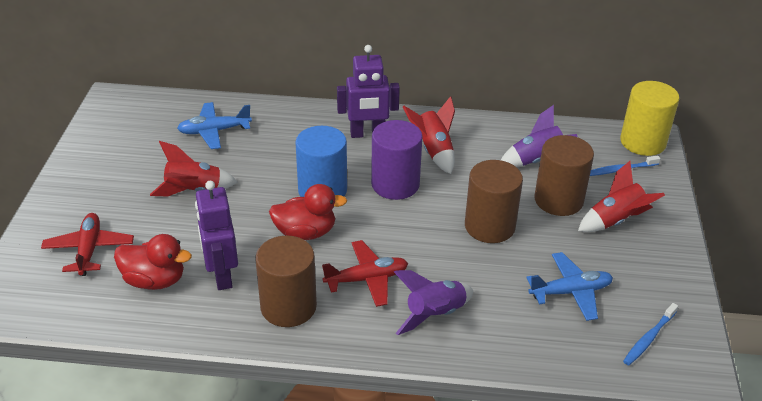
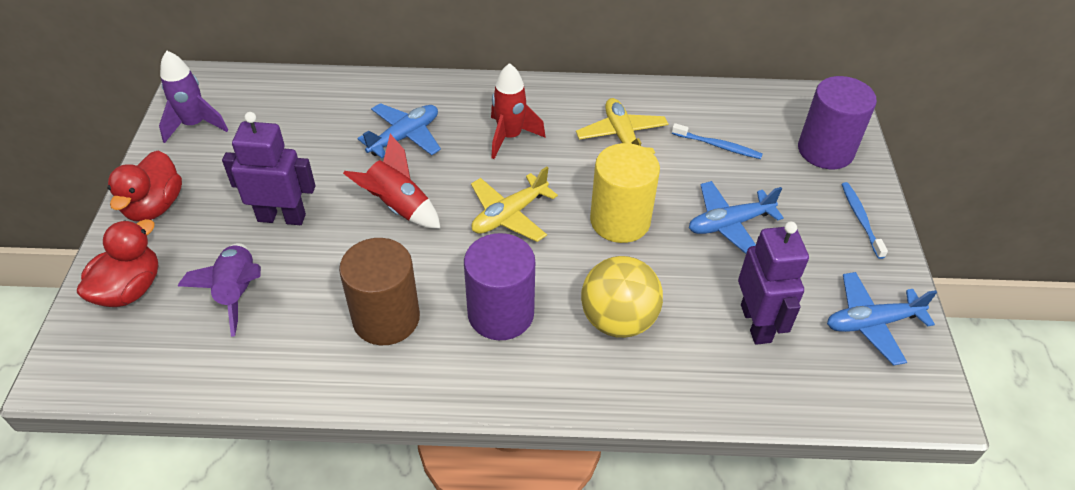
blue cylinder: 1 -> 0
blue plane: 2 -> 3
brown cylinder: 3 -> 1
purple cylinder: 1 -> 2
red plane: 2 -> 0
red rocket: 3 -> 2
yellow ball: 0 -> 1
yellow plane: 0 -> 2

